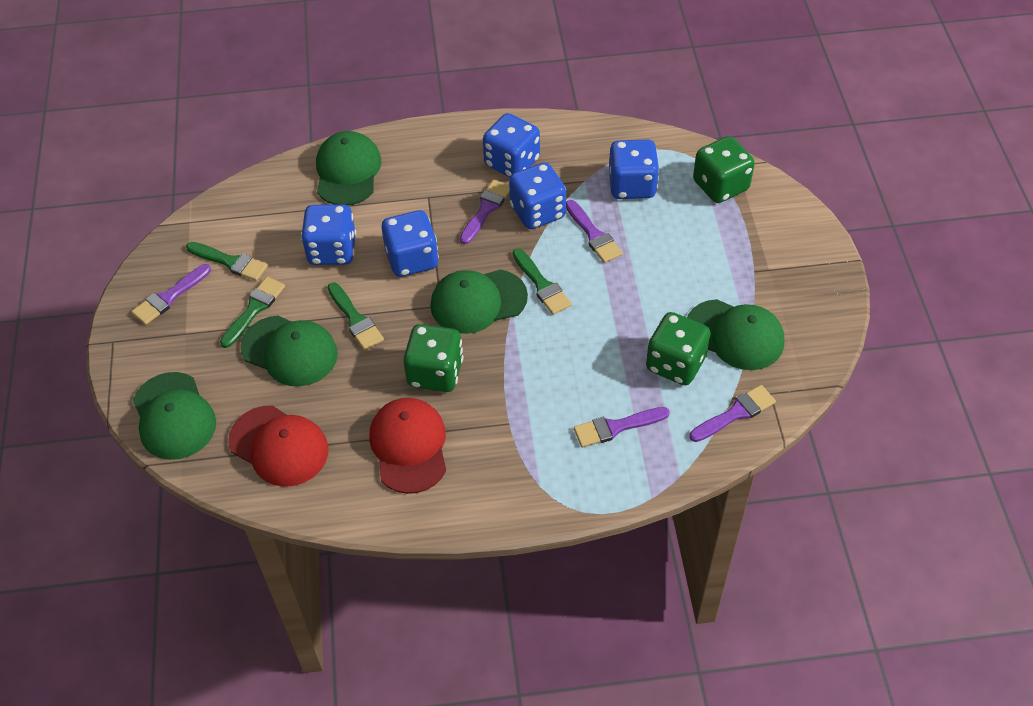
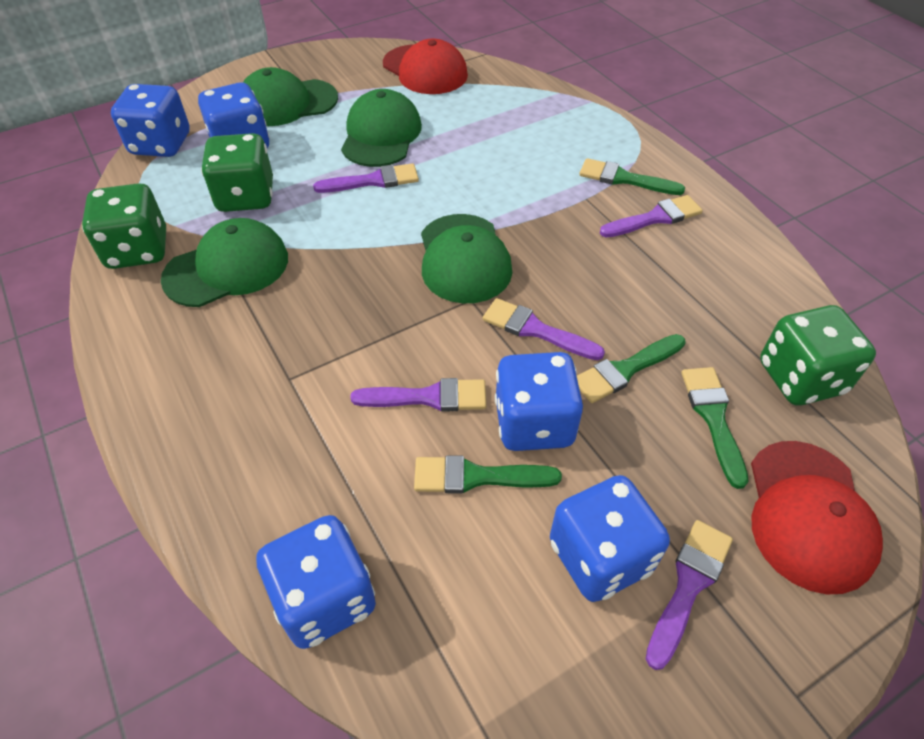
green cap: 5 -> 4

